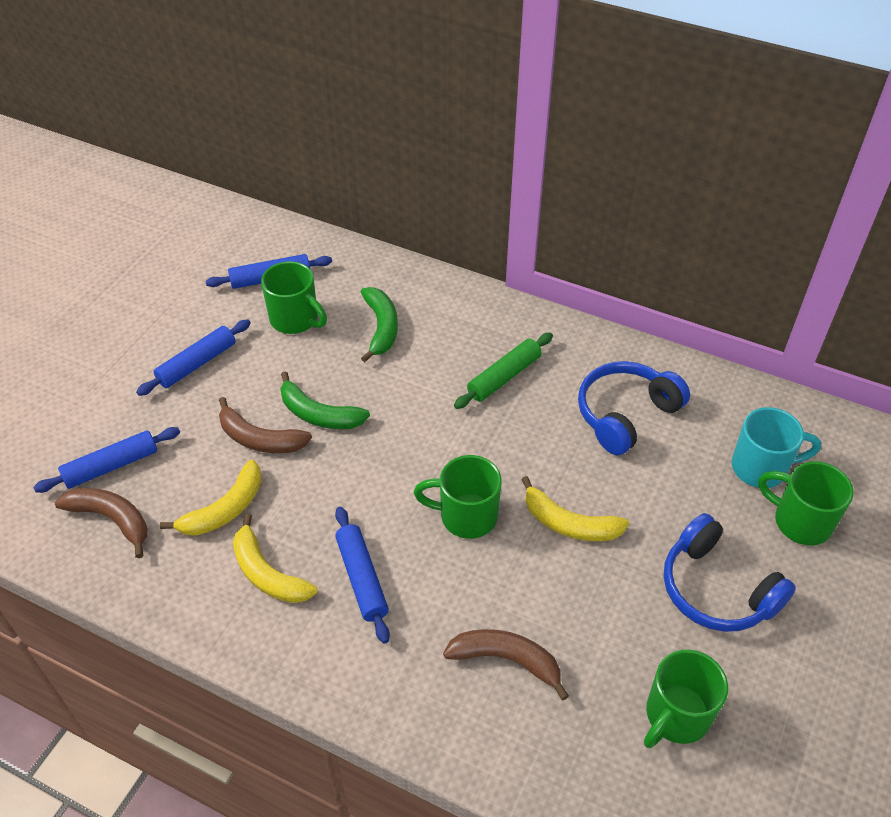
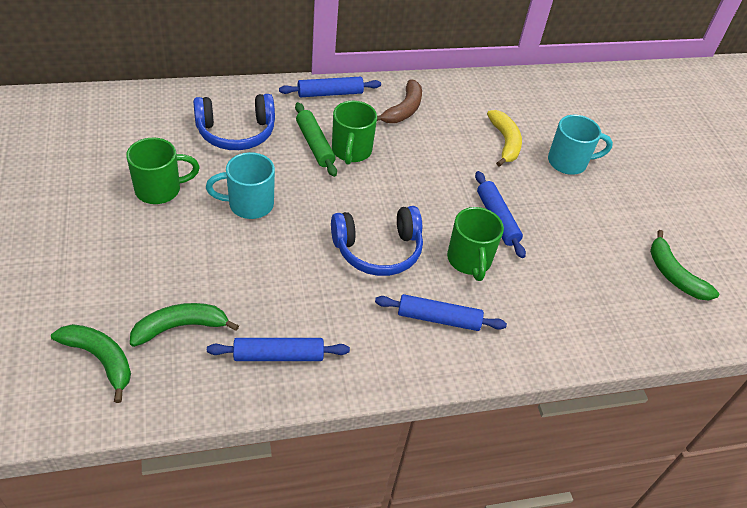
brown banana: 3 -> 1
green banana: 2 -> 3
green mug: 4 -> 3
turquoise mug: 1 -> 2
yellow banana: 3 -> 1

